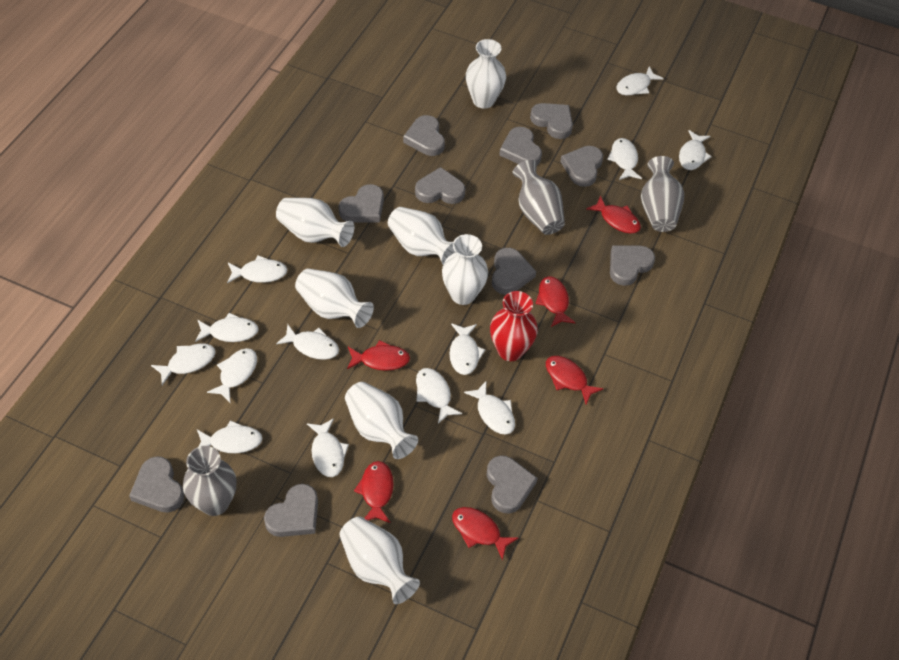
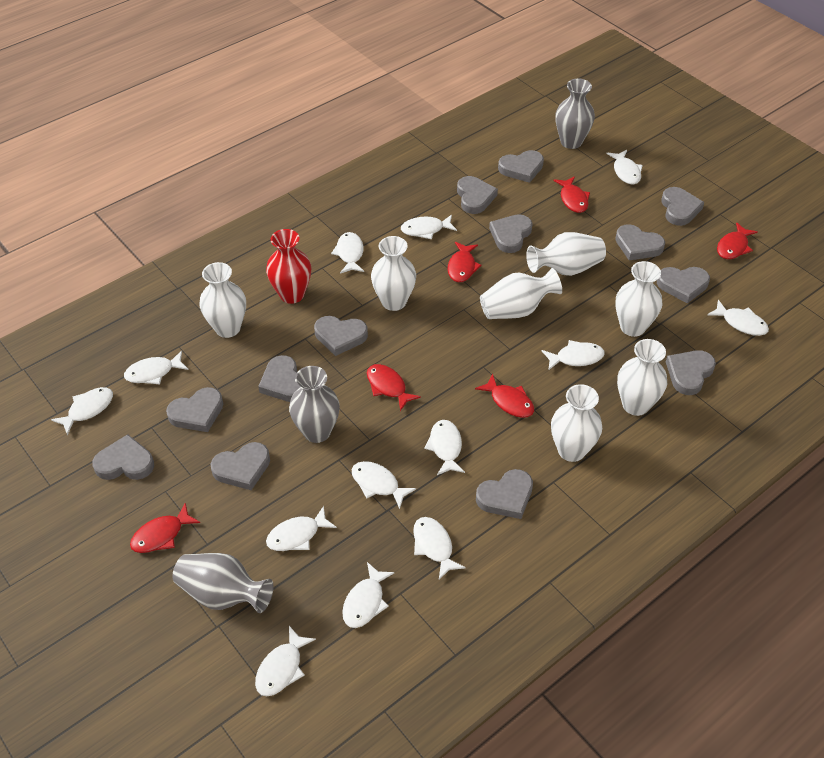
grey heart: 11 -> 13

